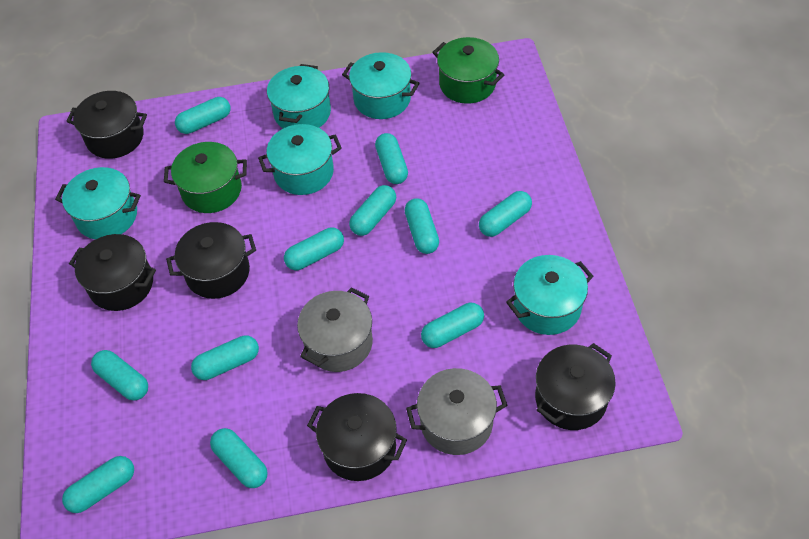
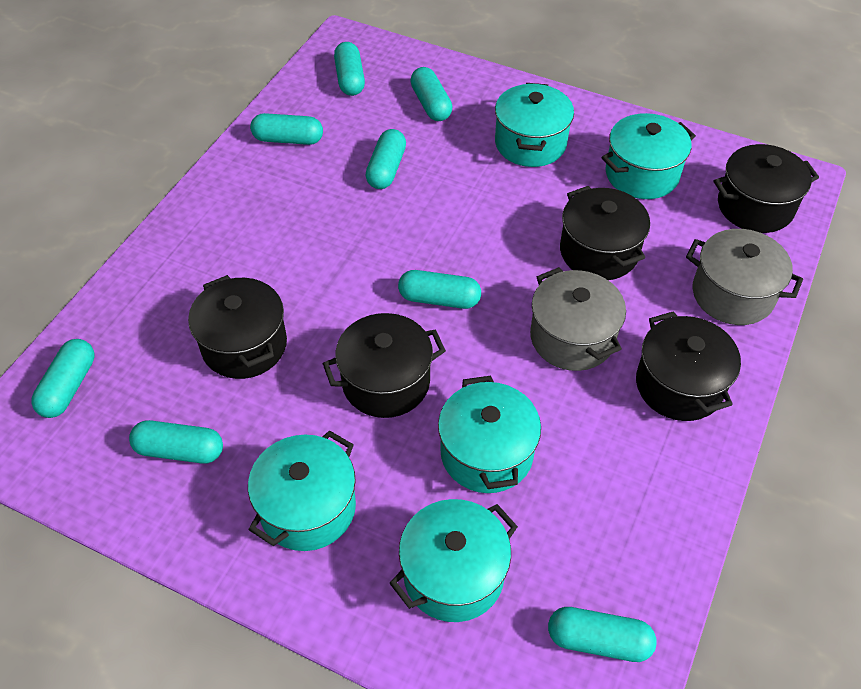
green pot: 2 -> 0
turquoise capsule: 11 -> 8

